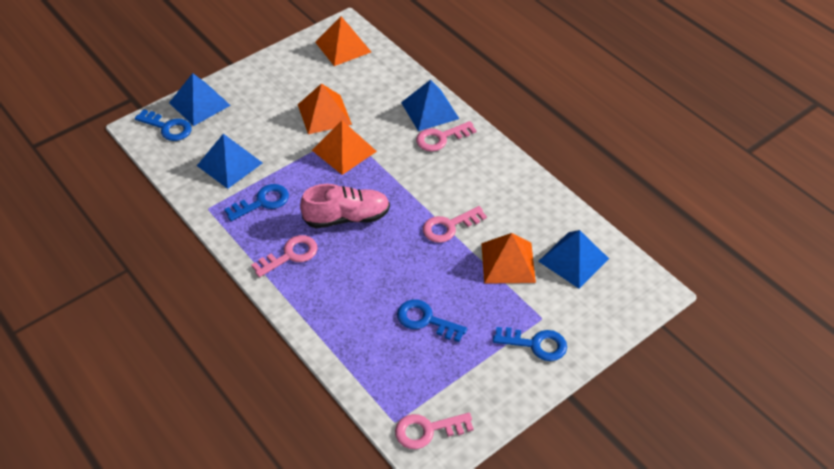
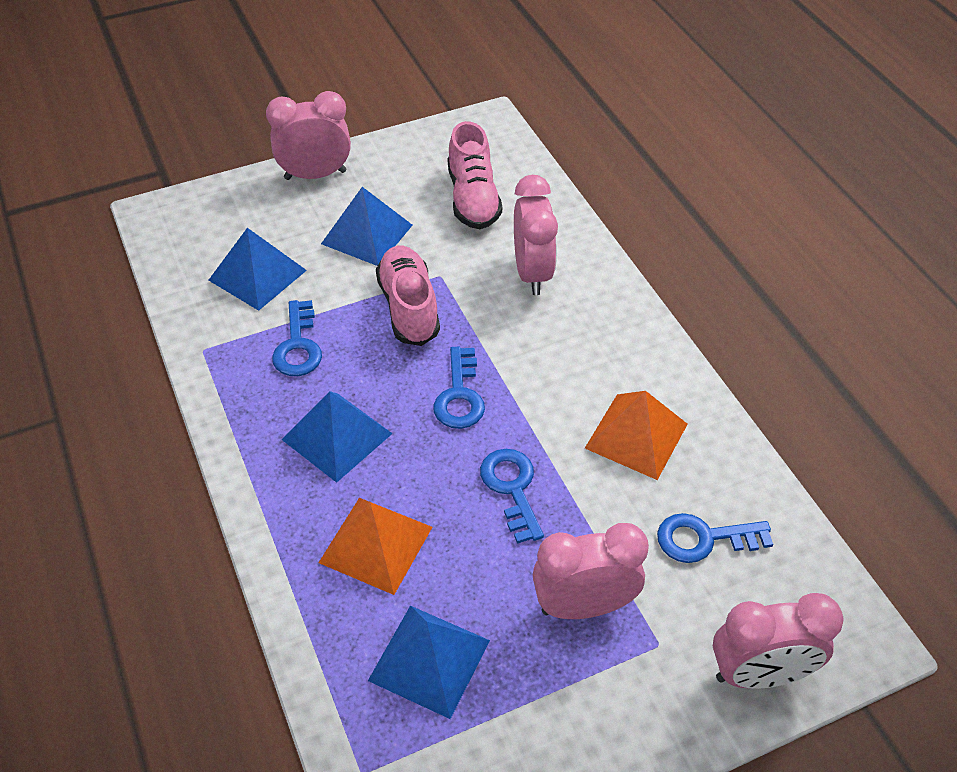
orange pyramid: 4 -> 2
pink clock: 0 -> 4
pink key: 4 -> 0
pink shoe: 1 -> 2

